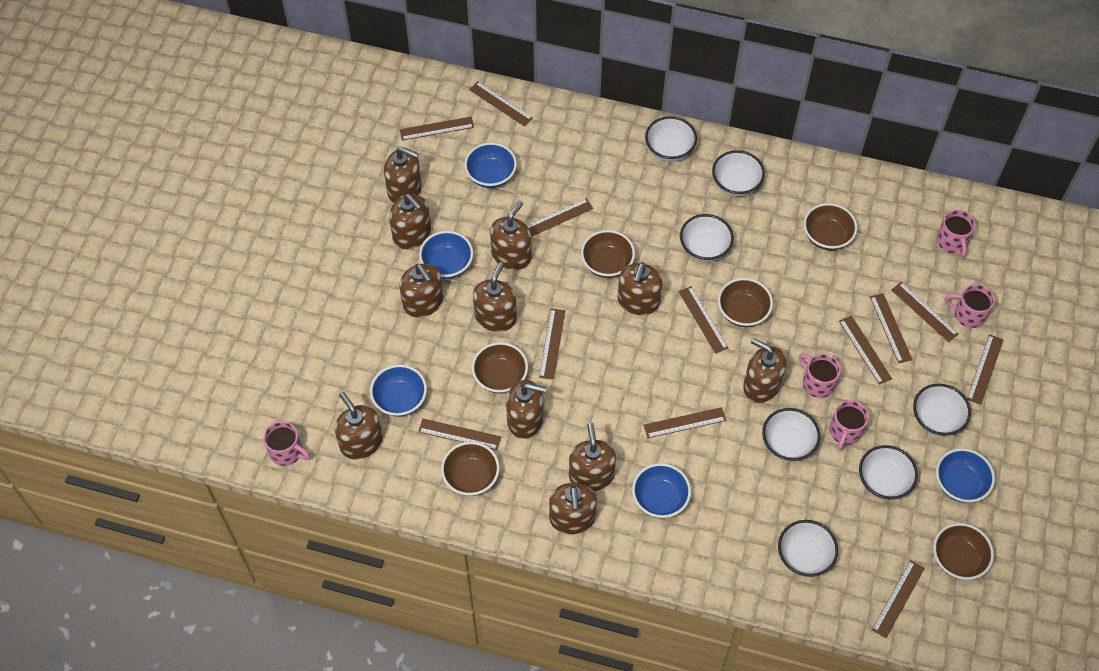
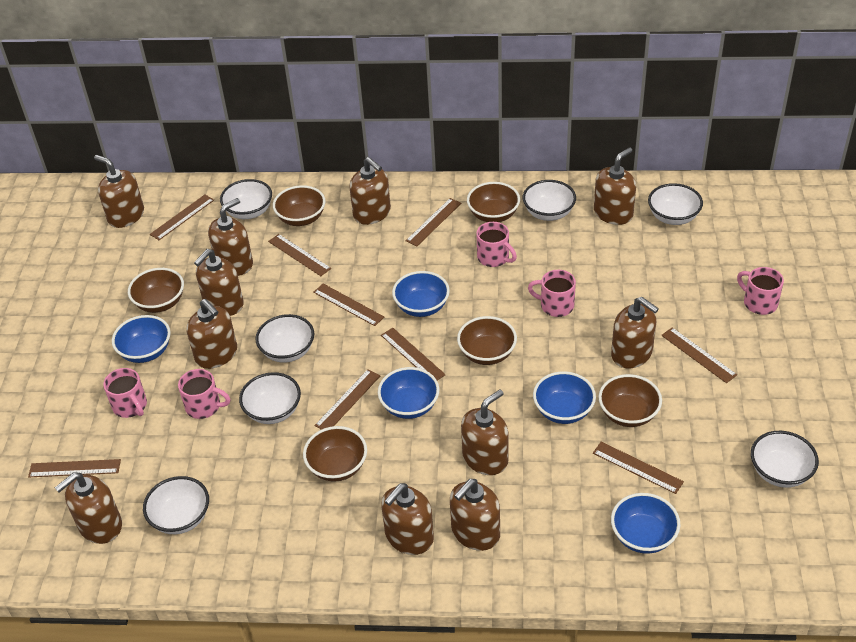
brown ruler: 12 -> 9

